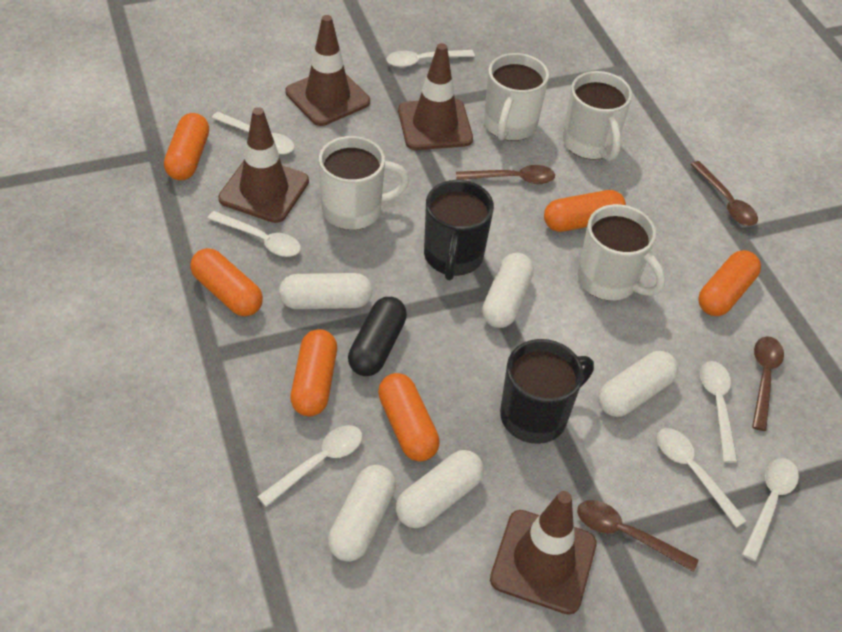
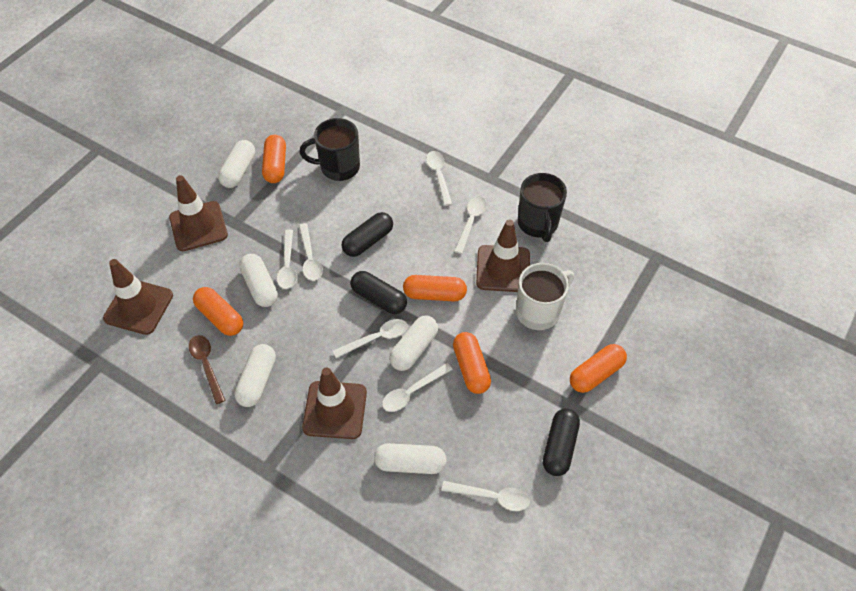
black capsule: 1 -> 3
brown spoon: 4 -> 1
orange capsule: 6 -> 5
white mug: 4 -> 1

